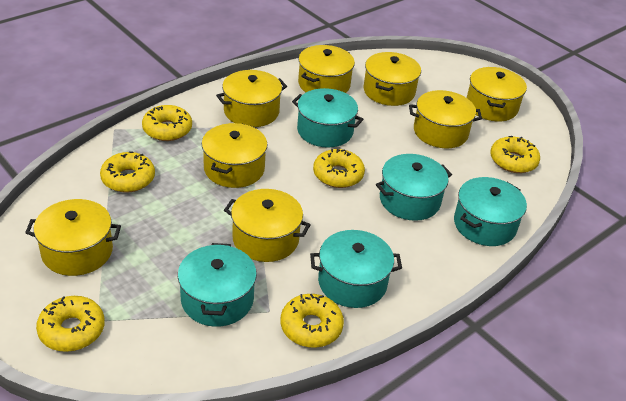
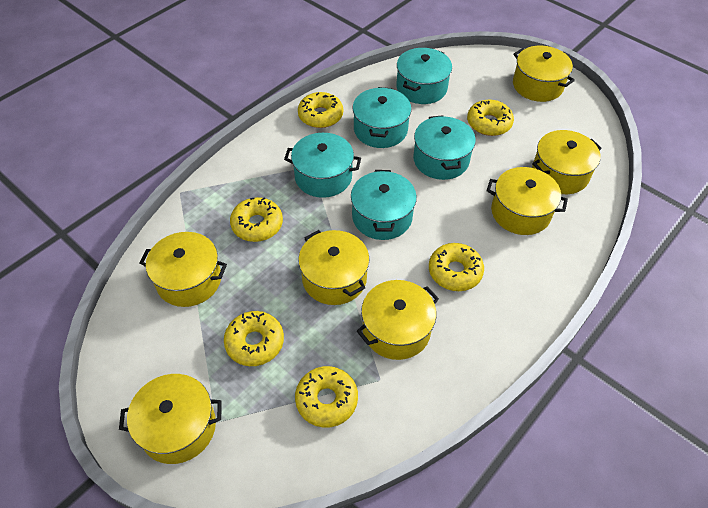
yellow pot: 8 -> 7

